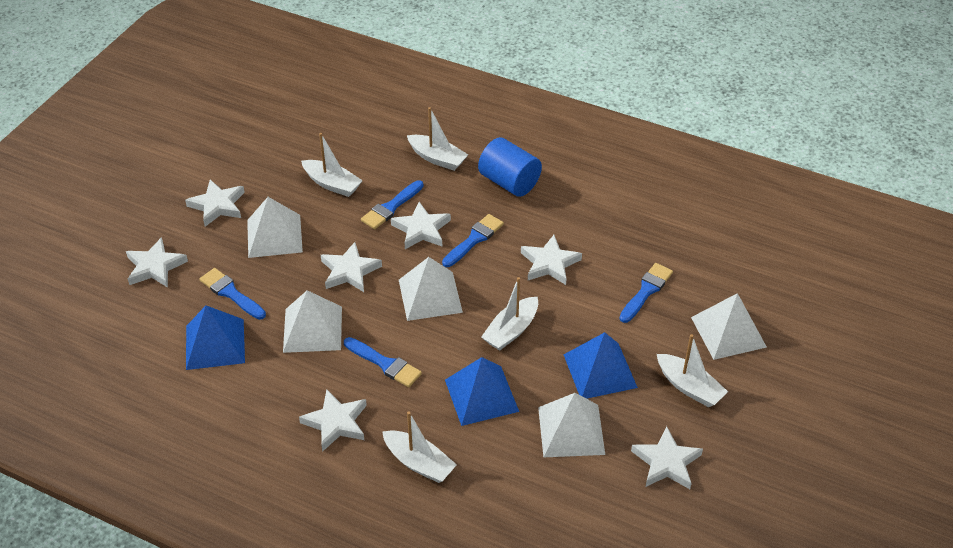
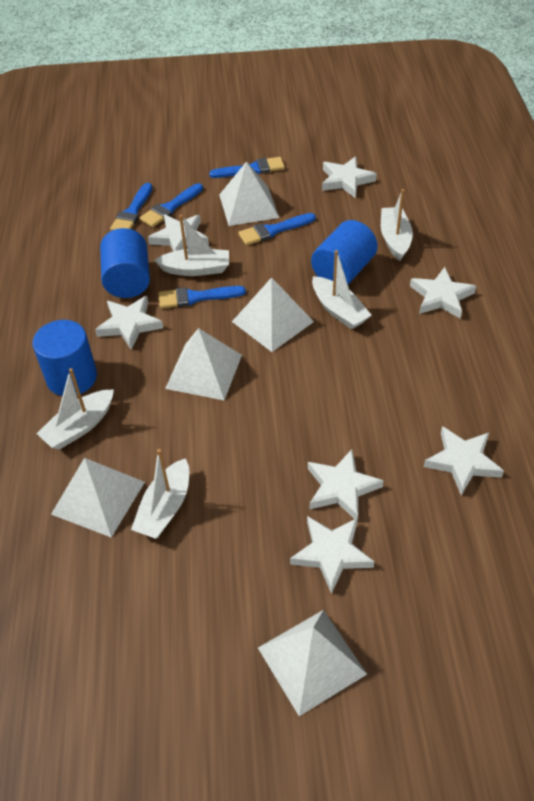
blue cylinder: 1 -> 3
blue pyramid: 3 -> 0

